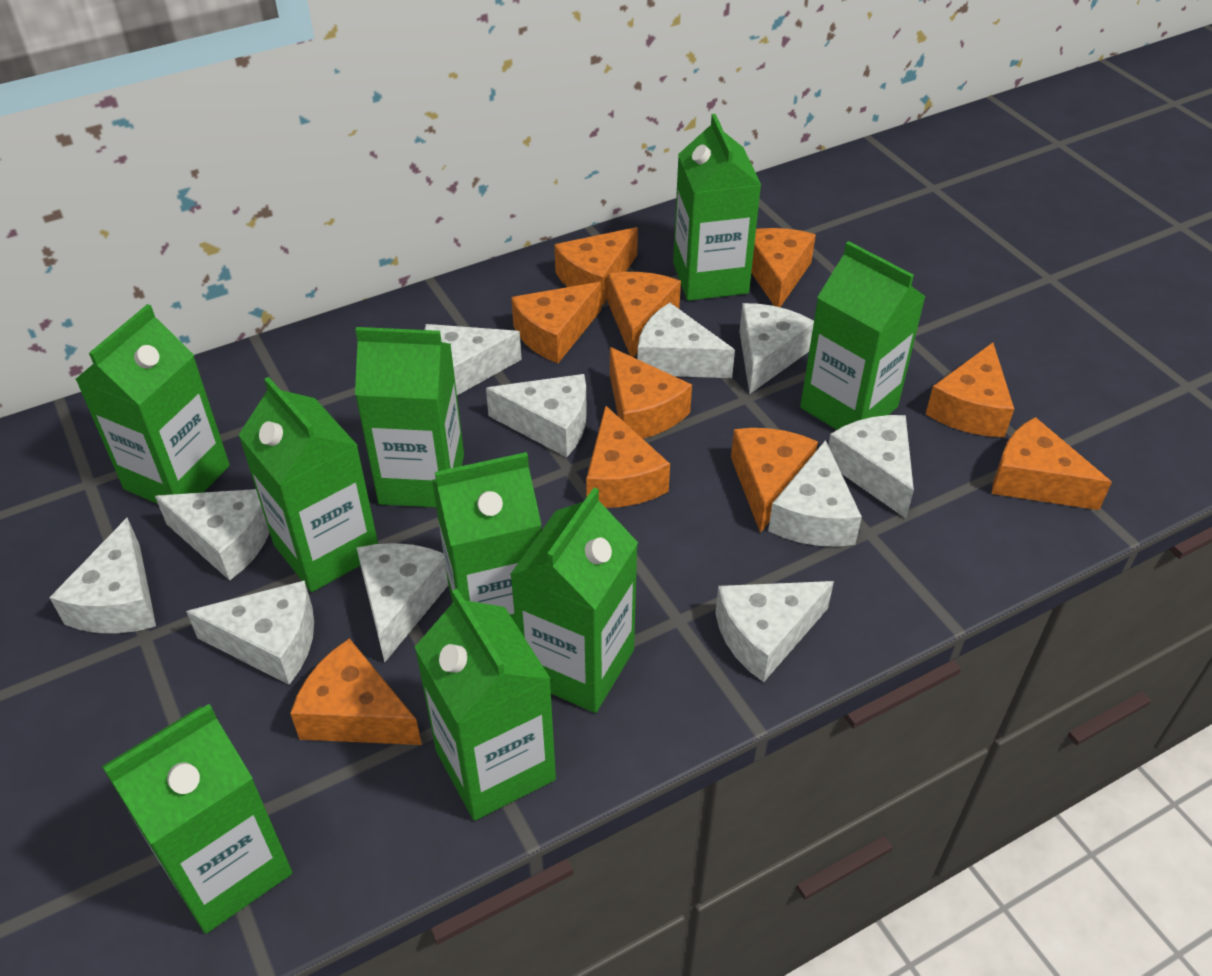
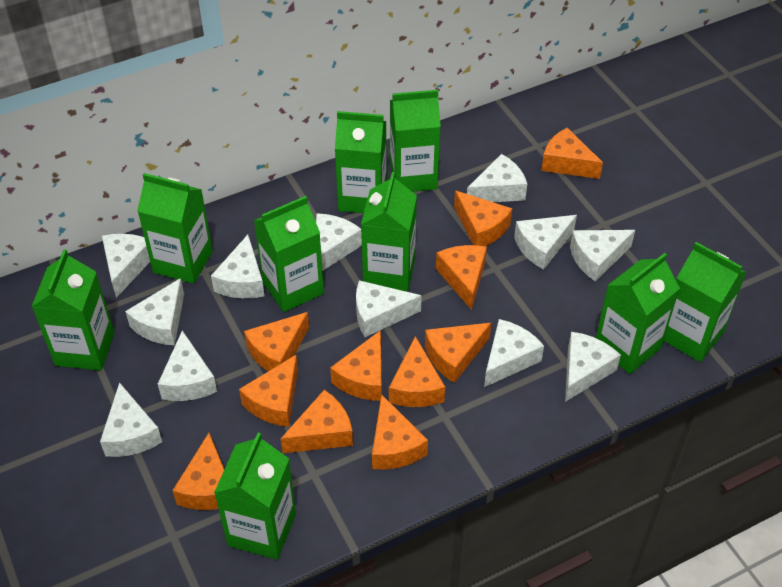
orange cheese: 10 -> 11
white cheese: 11 -> 12

